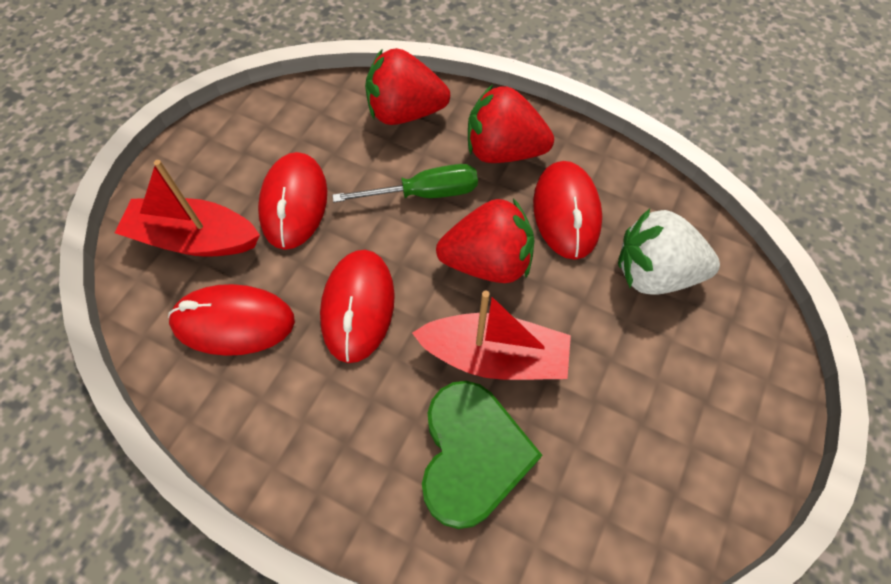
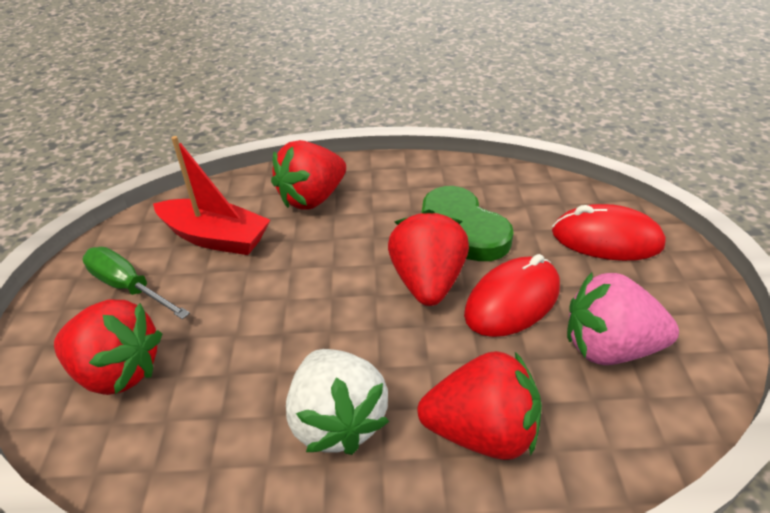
pink strawberry: 0 -> 1
red boat: 2 -> 1
red mouse: 4 -> 2
red strawberry: 3 -> 4

